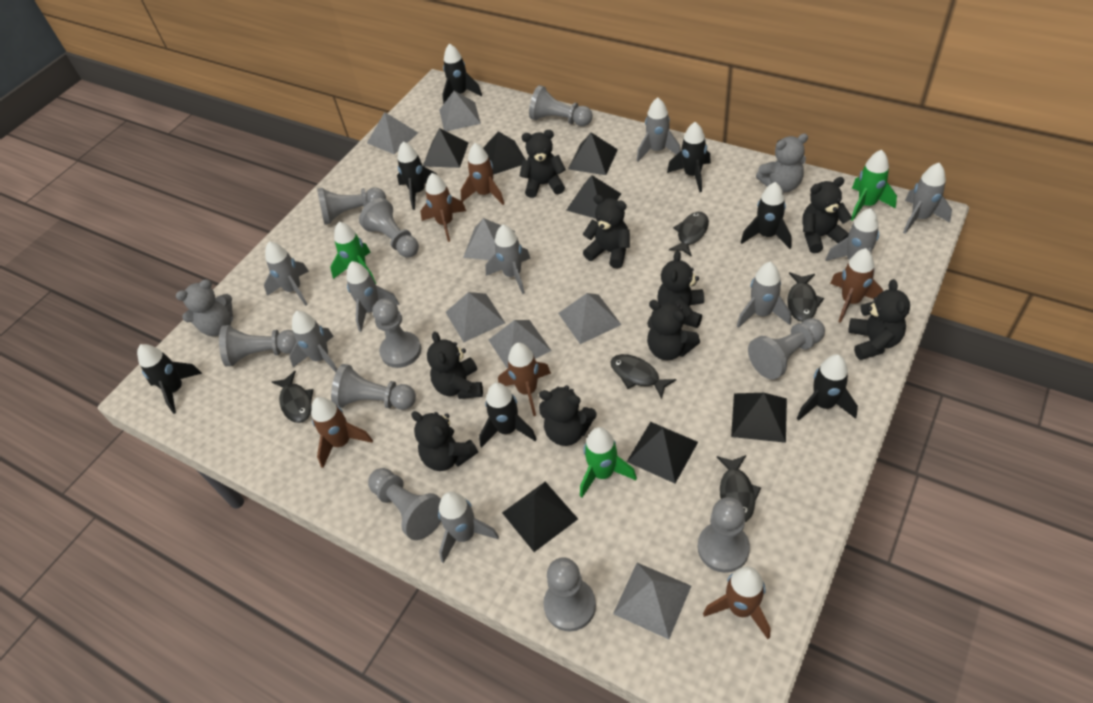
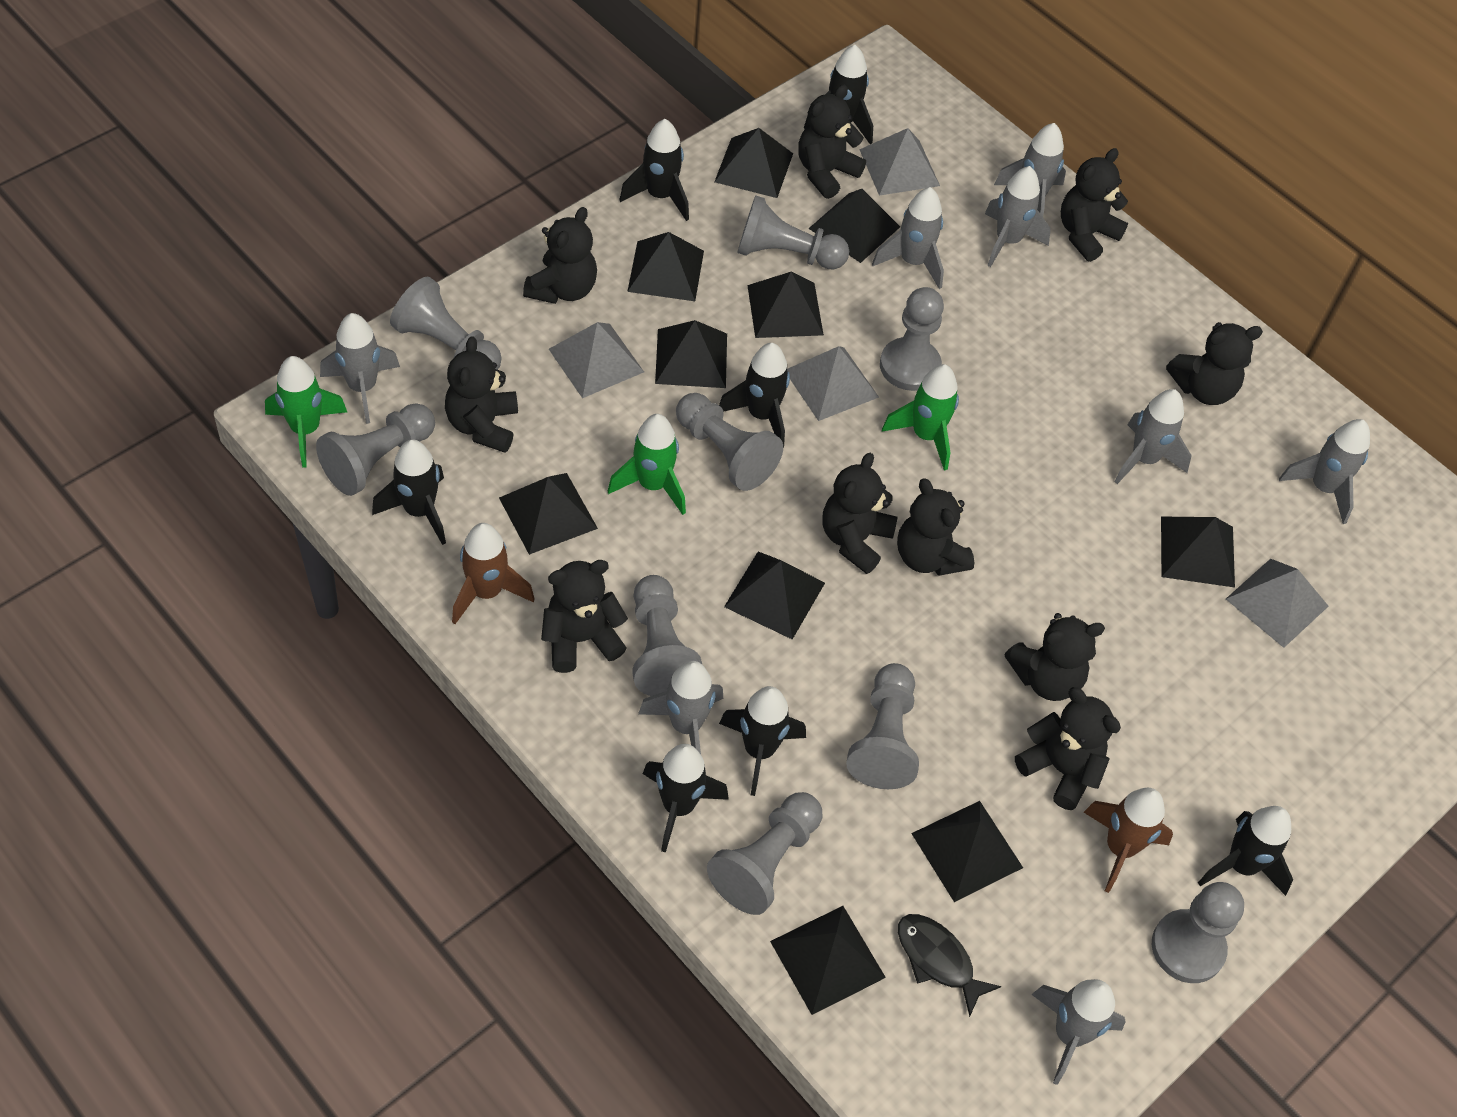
black fish: 5 -> 1
black pyramid: 7 -> 10
black teddy bear: 9 -> 10
brown rocket: 6 -> 2
grey pawn: 10 -> 9
grey pyramid: 7 -> 4
grey rocket: 9 -> 8
grey teddy bear: 2 -> 0

